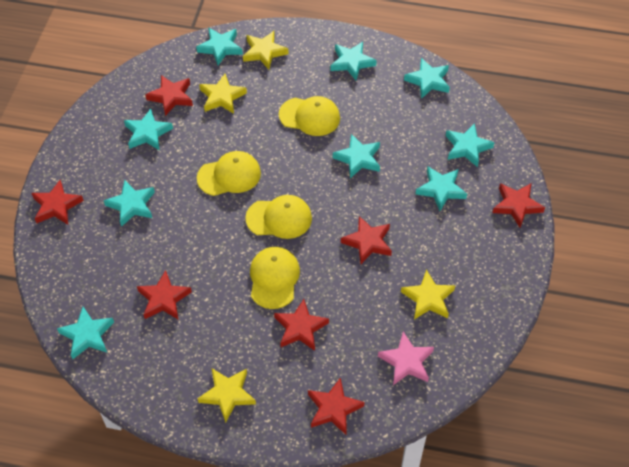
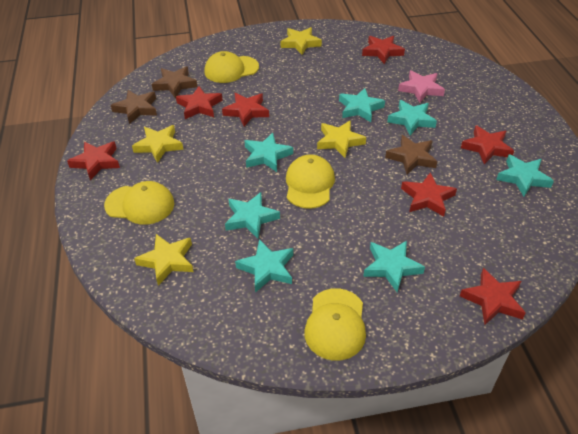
brown star: 0 -> 3
turquoise star: 9 -> 7

